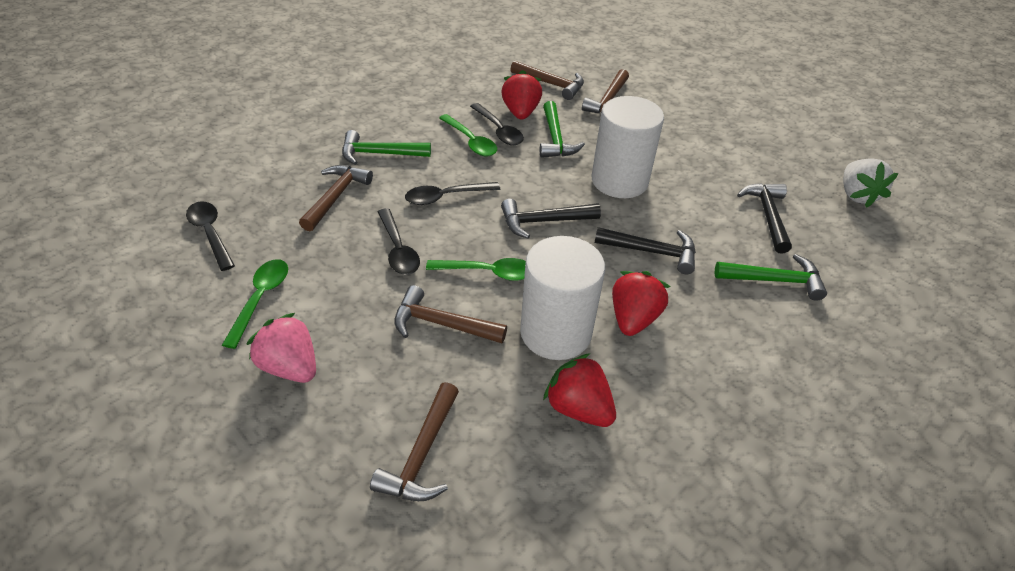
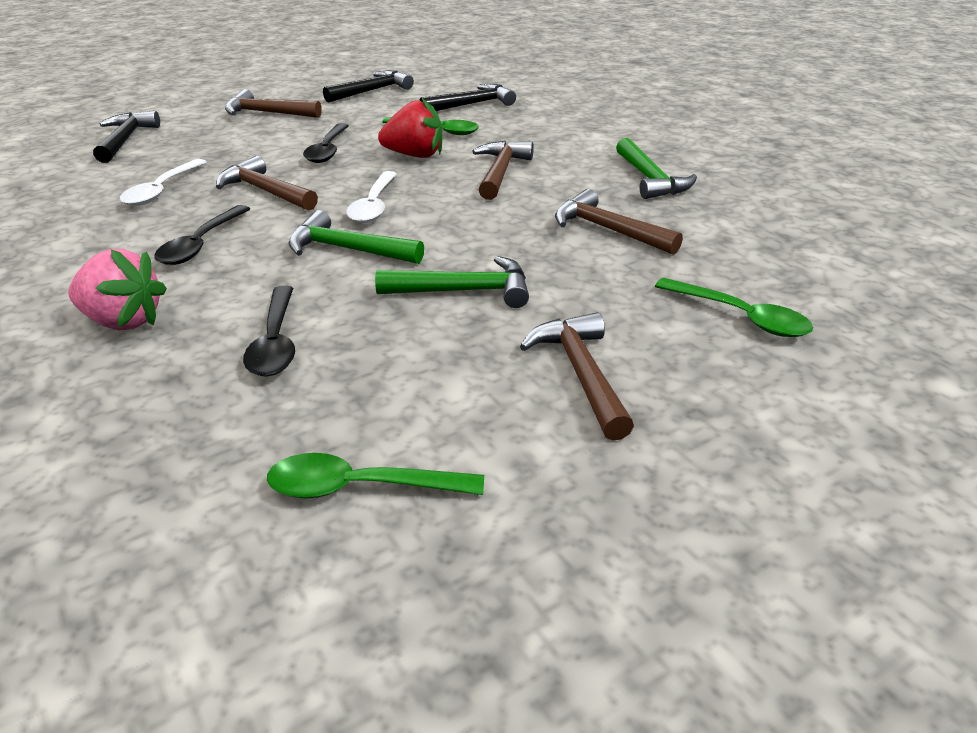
black spoon: 4 -> 3
red strawberry: 3 -> 1
white cylinder: 2 -> 0
white spoon: 0 -> 2
white strawberry: 1 -> 0

